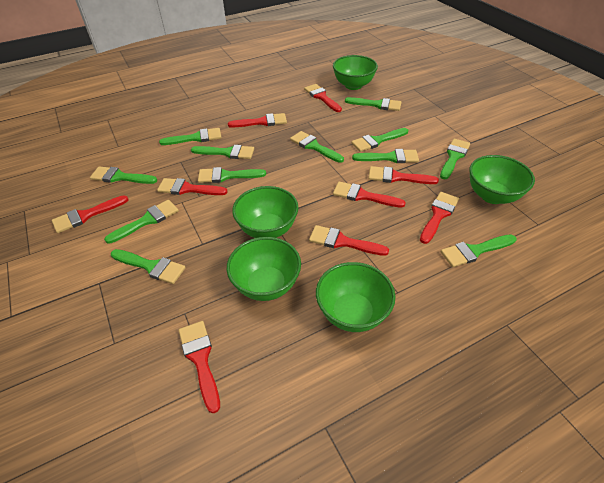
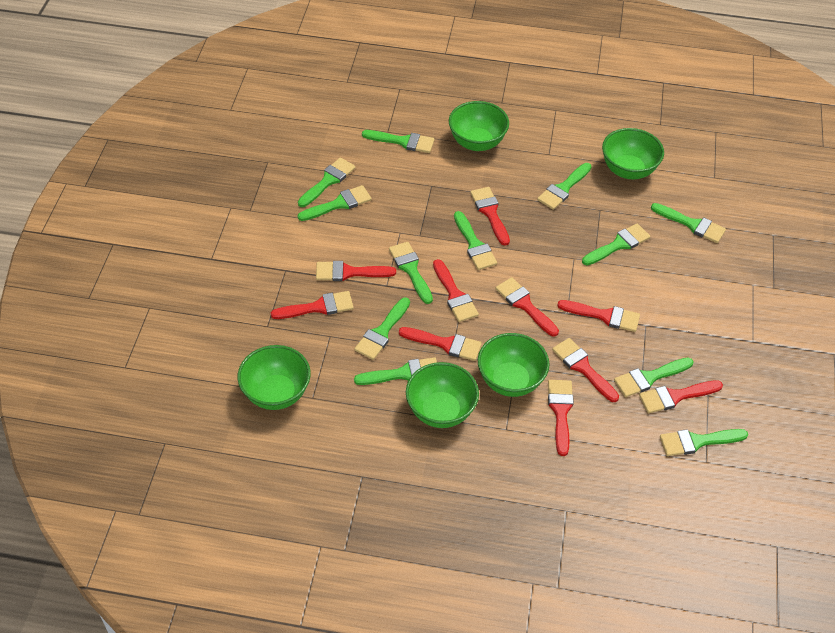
red brush: 9 -> 10

